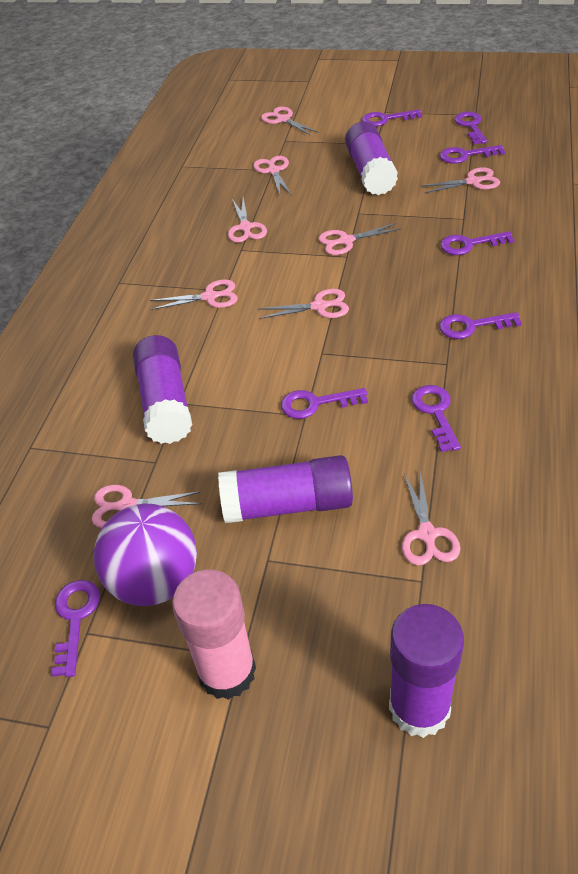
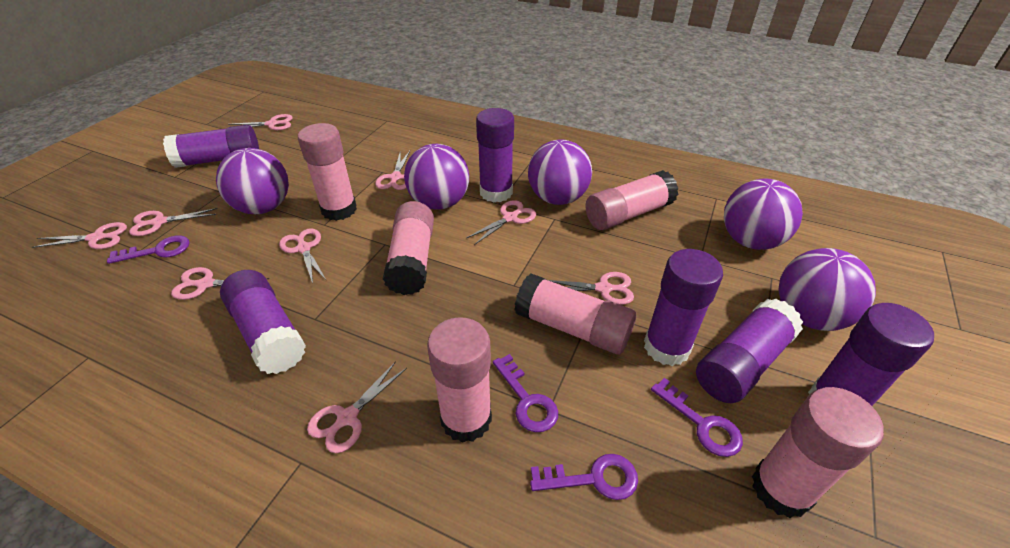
pink glue stick: 1 -> 6
purple ball: 1 -> 5
purple glue stick: 4 -> 6
purple key: 8 -> 4

